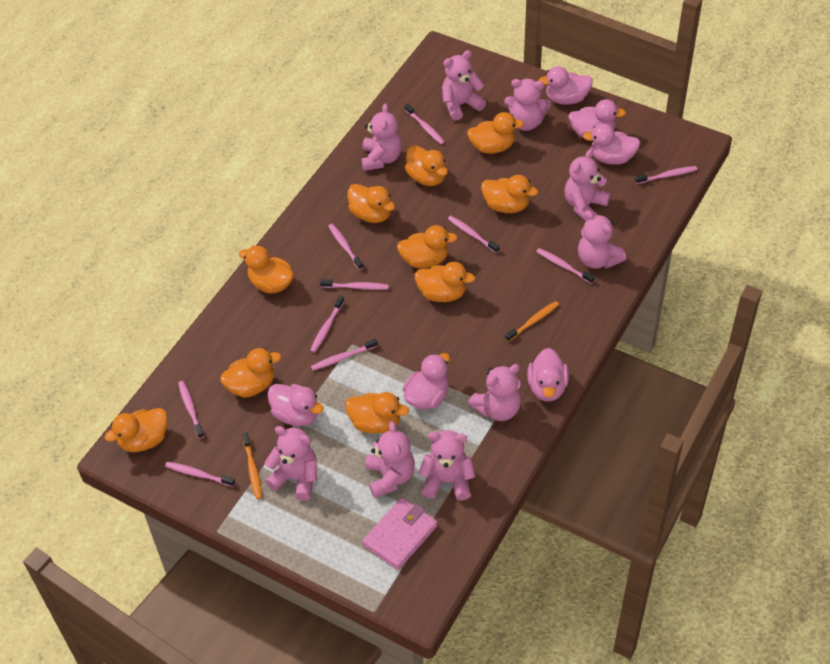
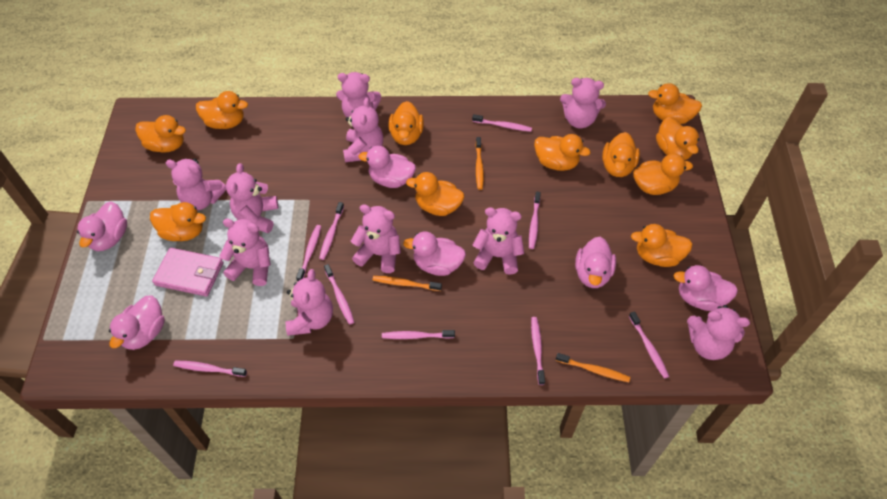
orange duck: 10 -> 11
orange toothbrush: 2 -> 3
pink teddy bear: 9 -> 10
pink toothbrush: 10 -> 9

